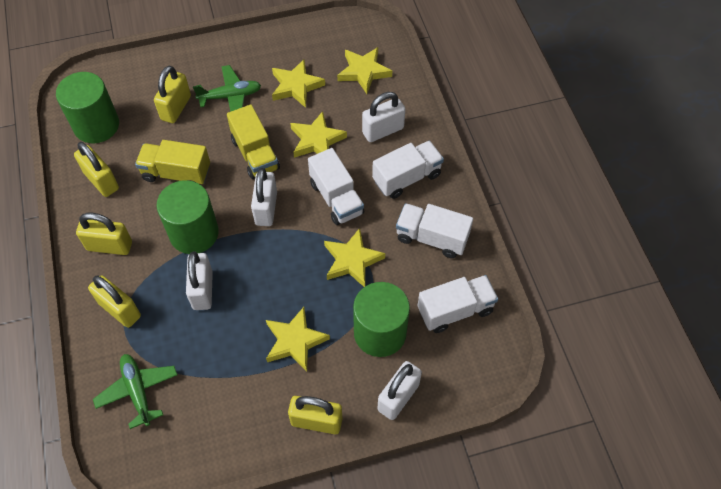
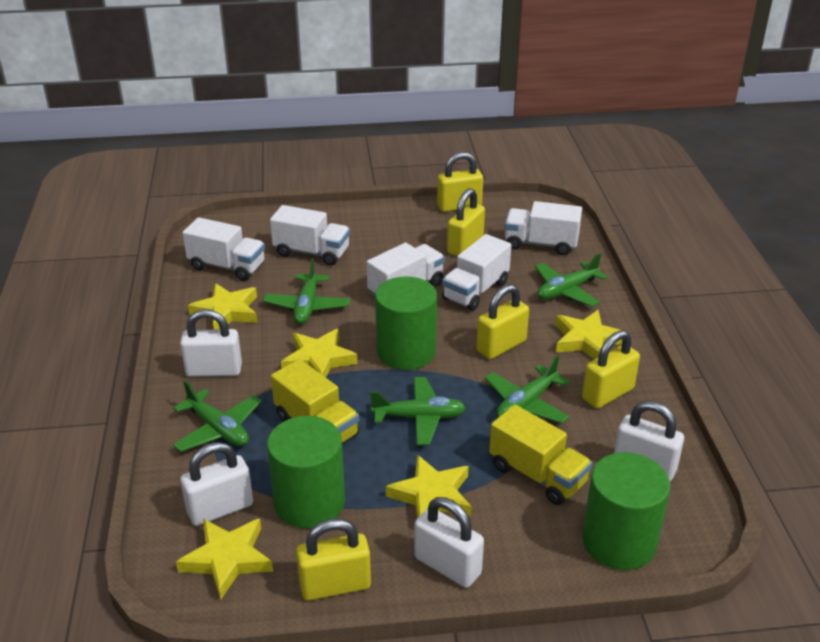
green plane: 2 -> 5
white truck: 4 -> 5

